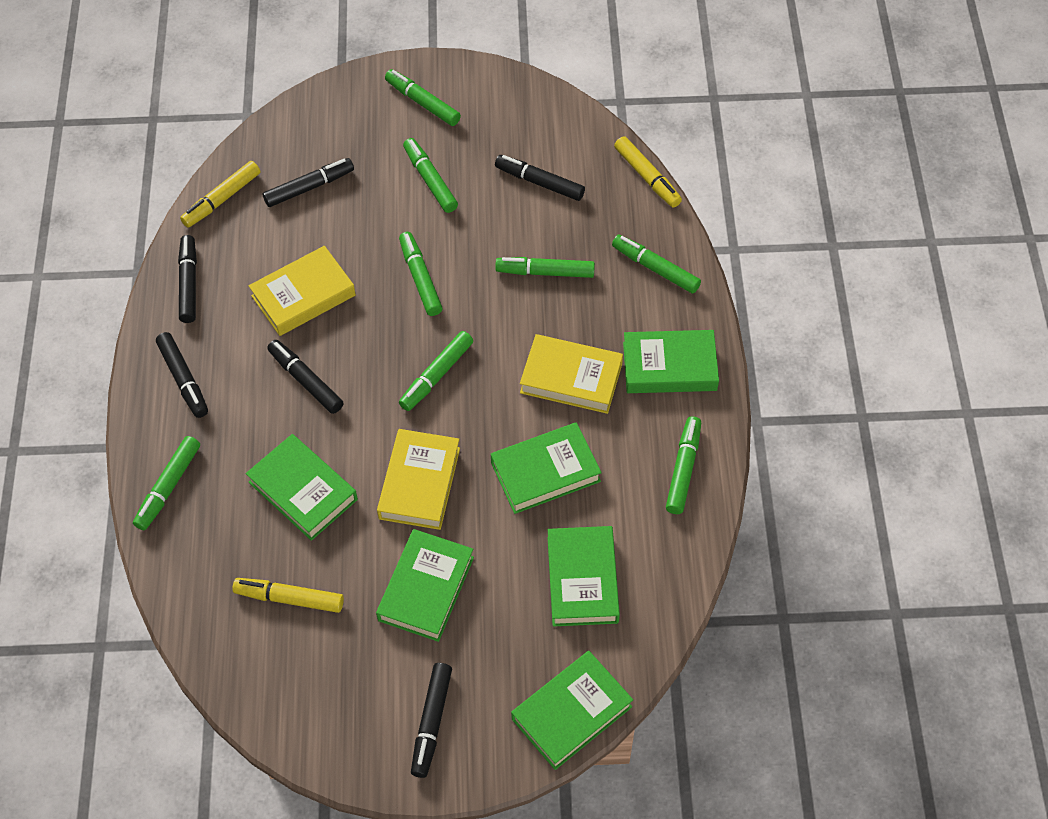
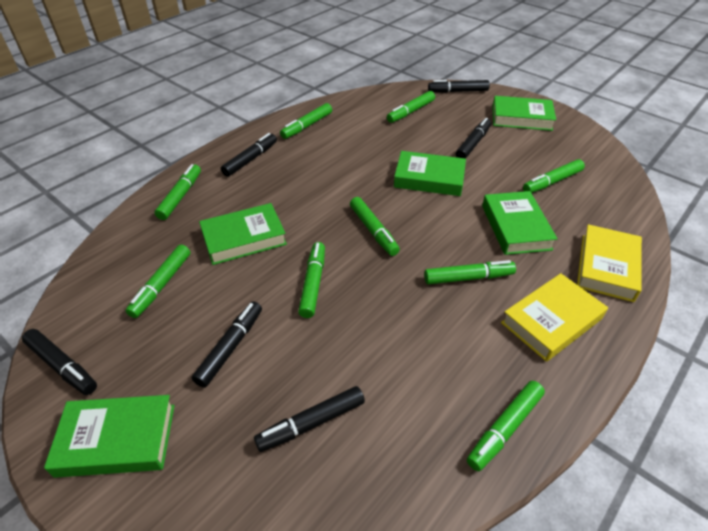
green book: 6 -> 5
green marker: 8 -> 9
yellow book: 3 -> 2
yellow marker: 3 -> 0

